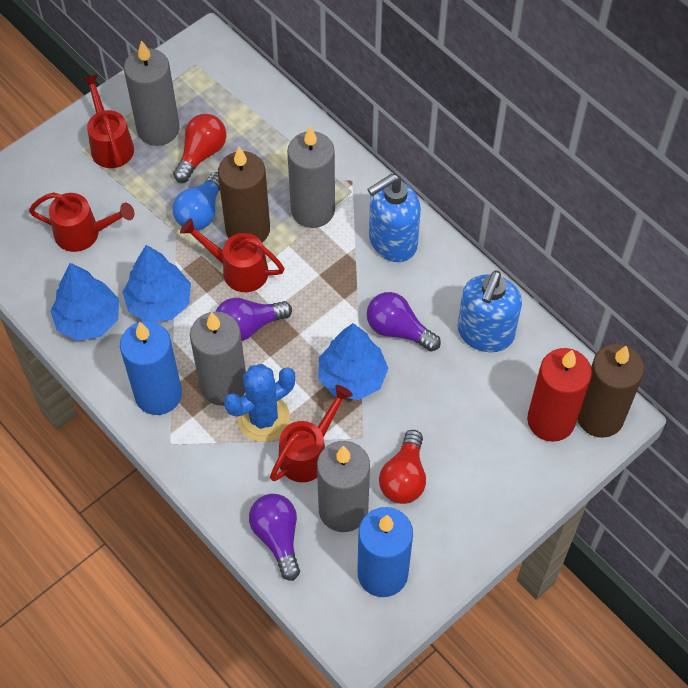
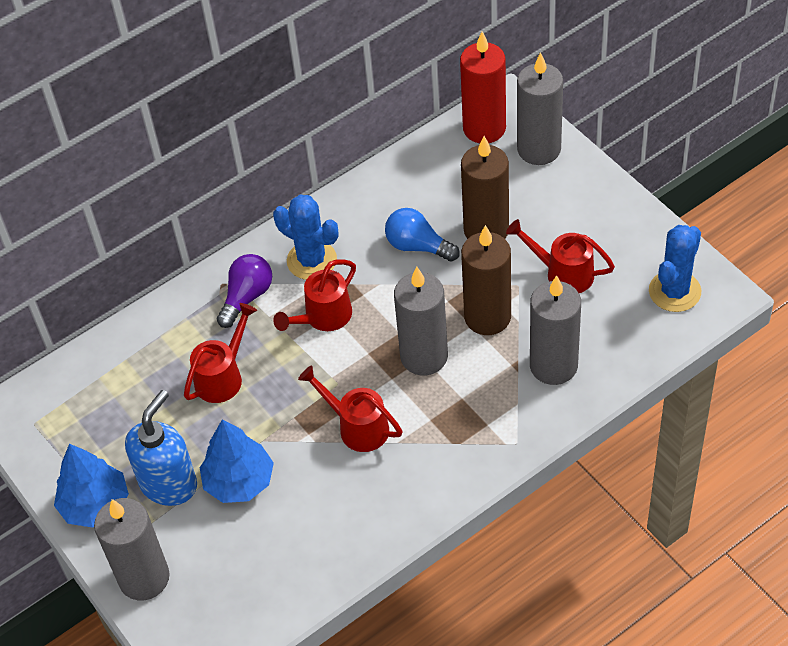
blue cactus: 1 -> 2
blue candle: 2 -> 0
blue soap dispenser: 2 -> 1
blue tree: 3 -> 2
purple light bulb: 3 -> 1
red light bulb: 2 -> 0

